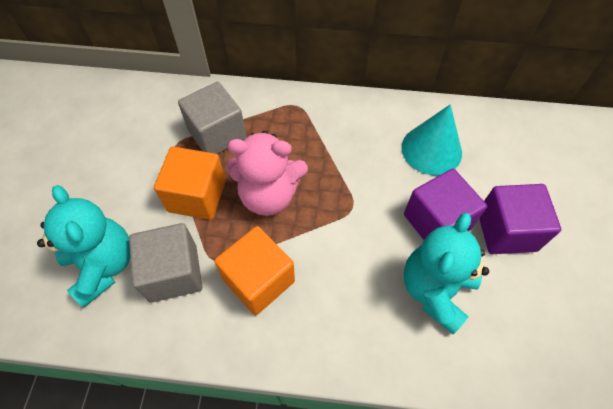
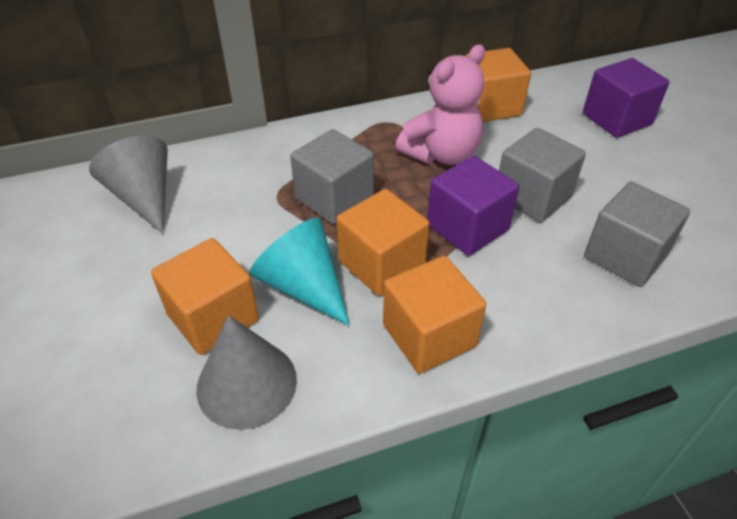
grey cone: 0 -> 2
grey cube: 2 -> 3
orange cube: 2 -> 4
turquoise teddy bear: 2 -> 0

